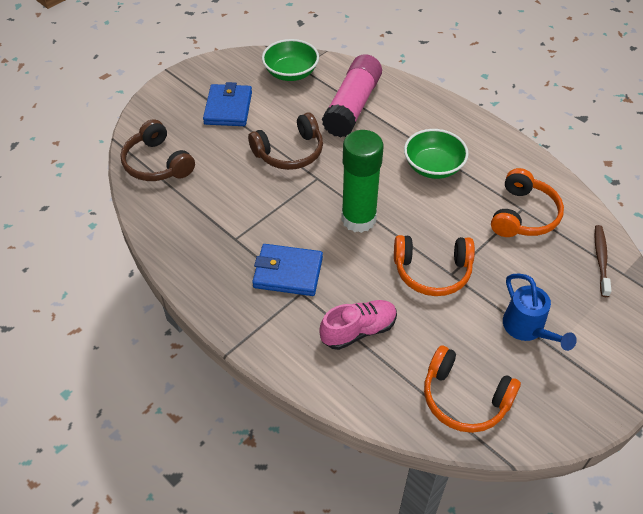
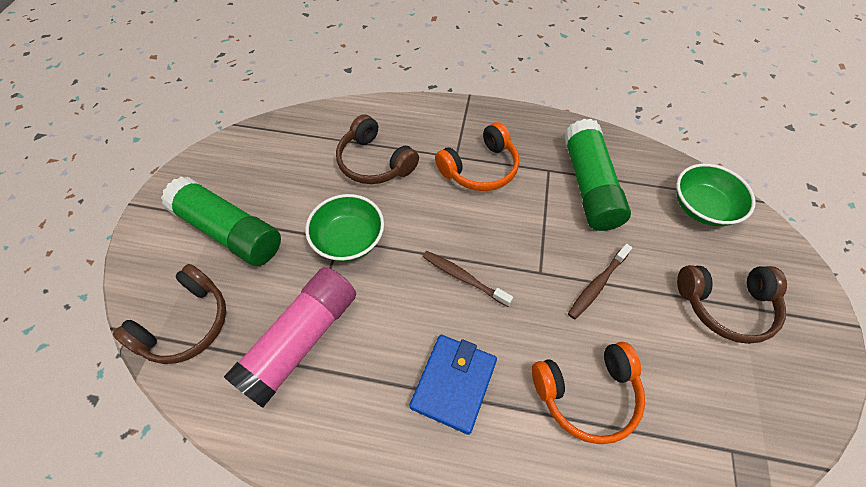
blue wallet: 2 -> 1
blue watering can: 1 -> 0
brown headphones: 2 -> 3
brown toothbrush: 1 -> 2
green glue stick: 1 -> 2
orange headphones: 3 -> 2
pink shoe: 1 -> 0

